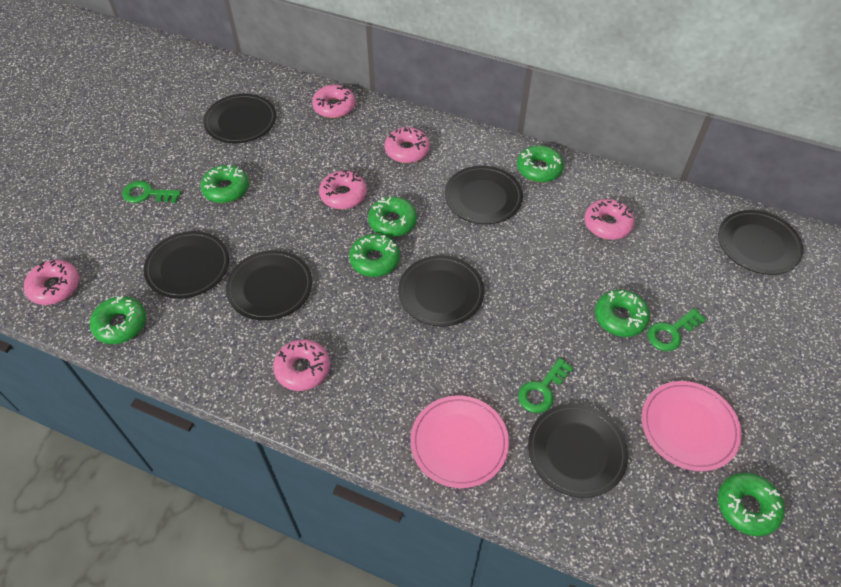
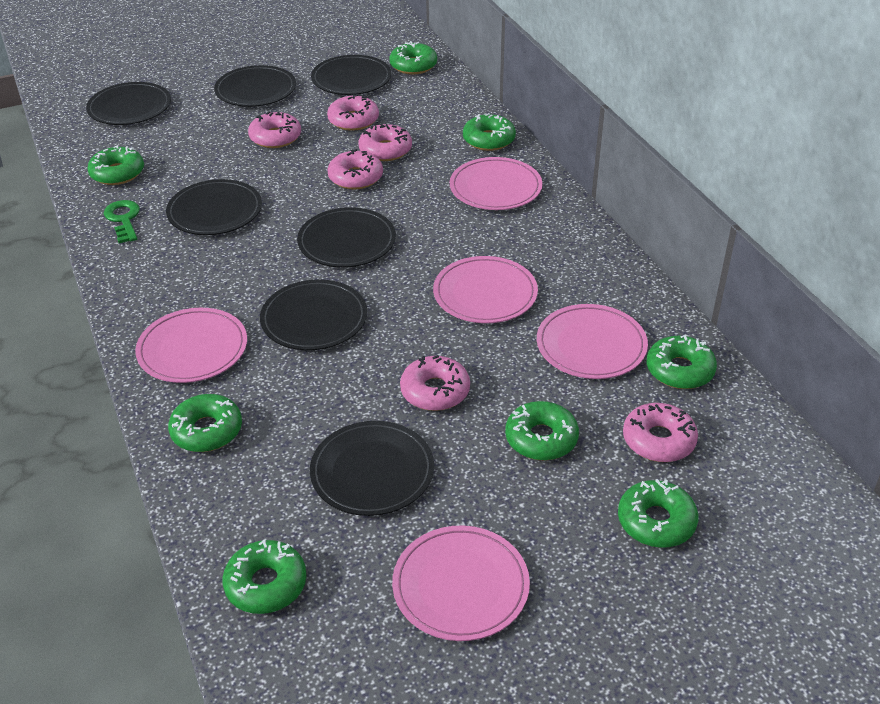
green donut: 7 -> 8
green key: 3 -> 1
pink plate: 2 -> 5

